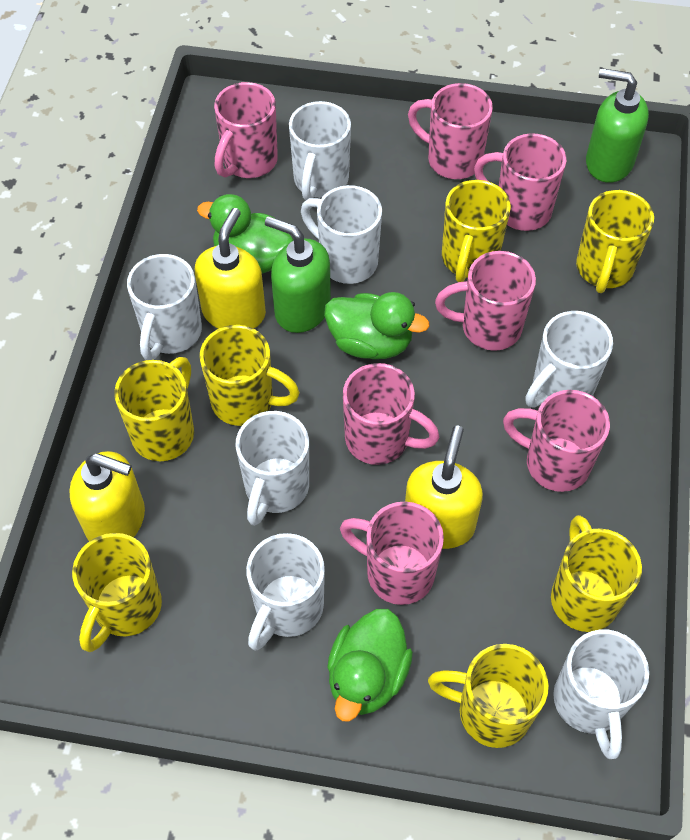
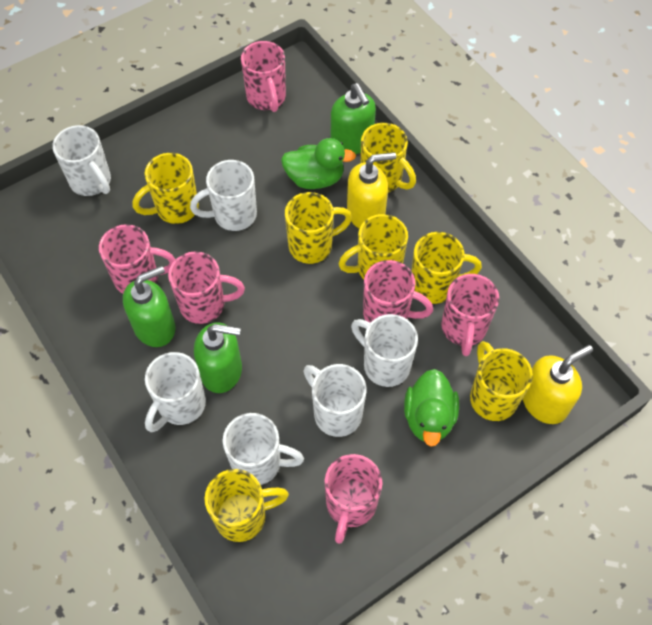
green duck: 3 -> 2
green soap dispenser: 2 -> 3
pink mug: 7 -> 6
white mug: 7 -> 6
yellow soap dispenser: 3 -> 2

